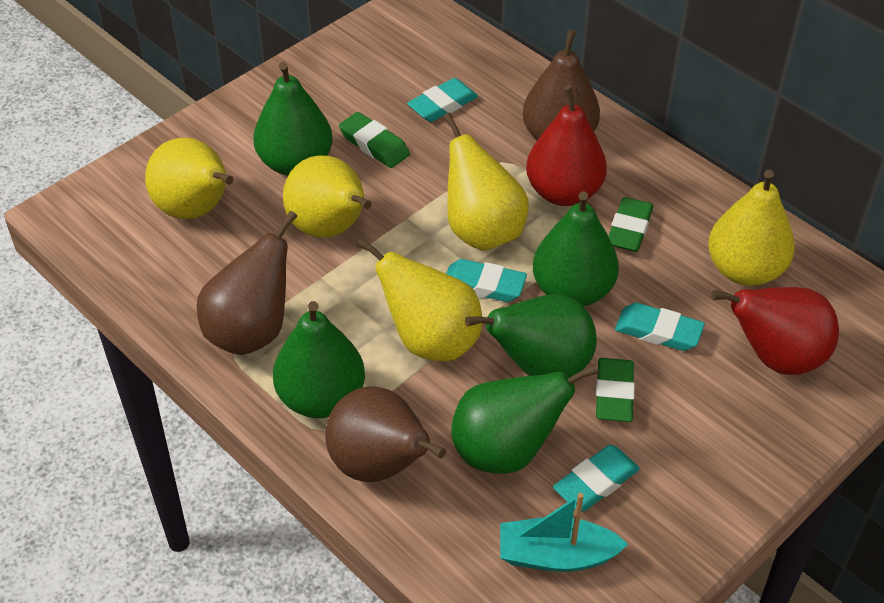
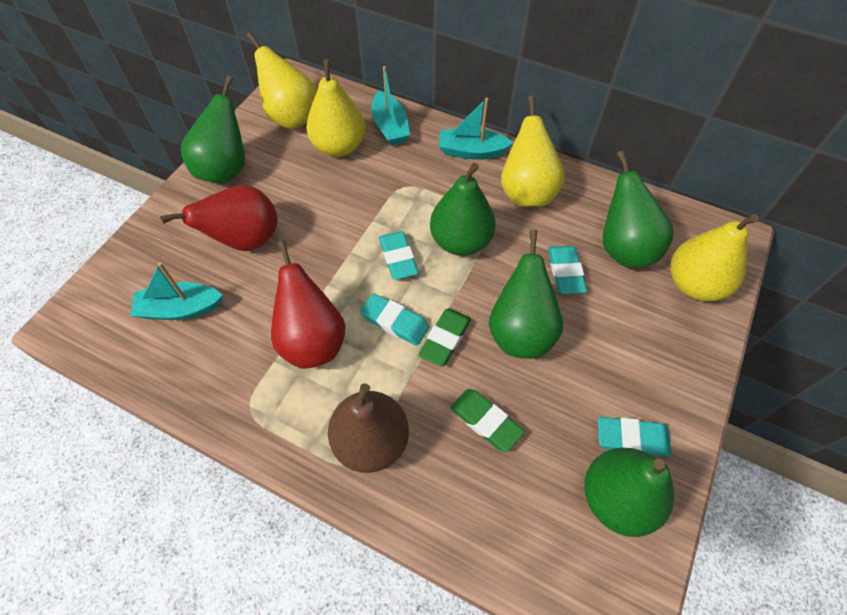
brown pear: 3 -> 1
green eraser: 3 -> 2
turquoise boat: 1 -> 3
yellow pear: 5 -> 4

